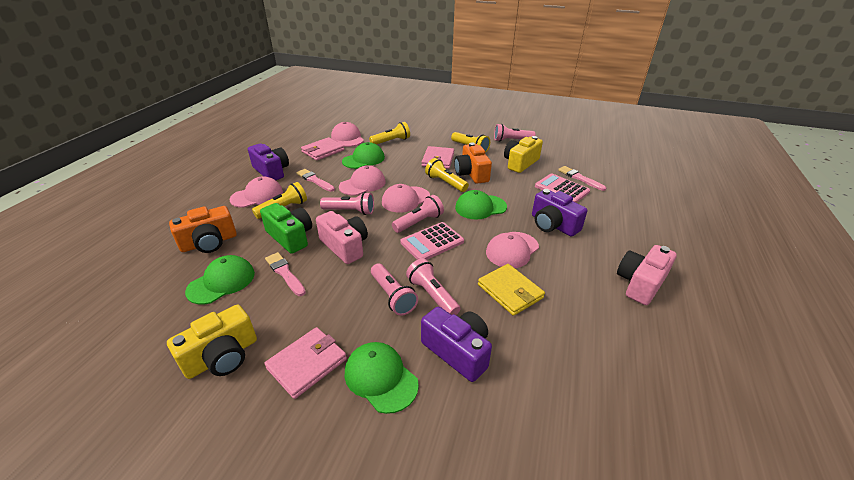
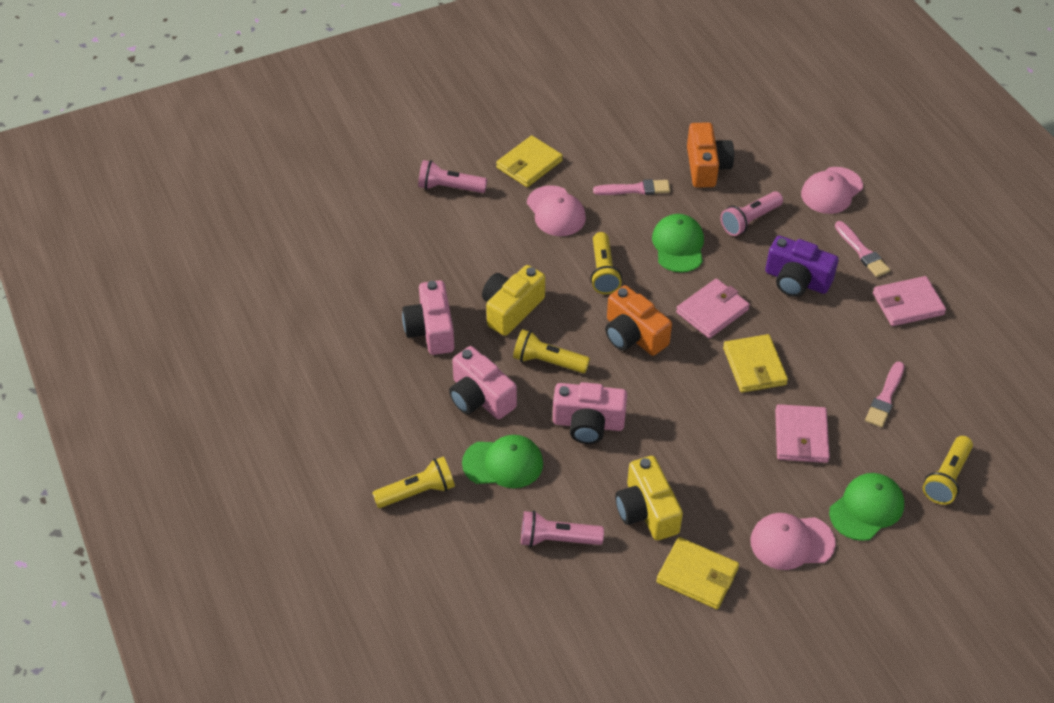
green camera: 1 -> 0
green cap: 4 -> 3
pink calculator: 2 -> 0
pink camera: 2 -> 3
pink cap: 5 -> 3
pink flashlight: 5 -> 3
purple camera: 3 -> 1
yellow wallet: 1 -> 3

